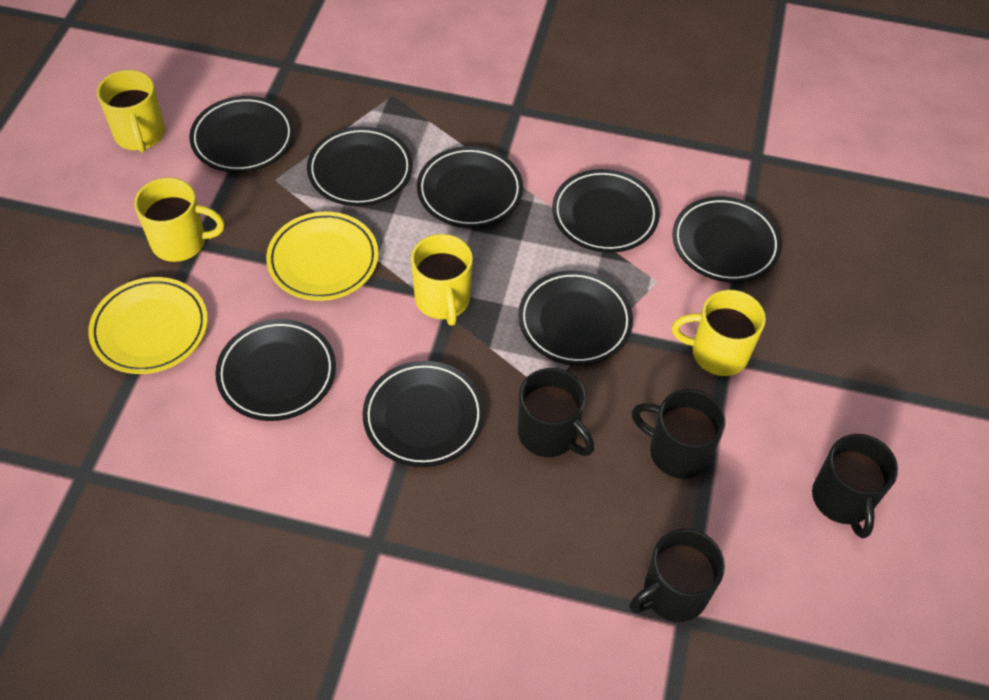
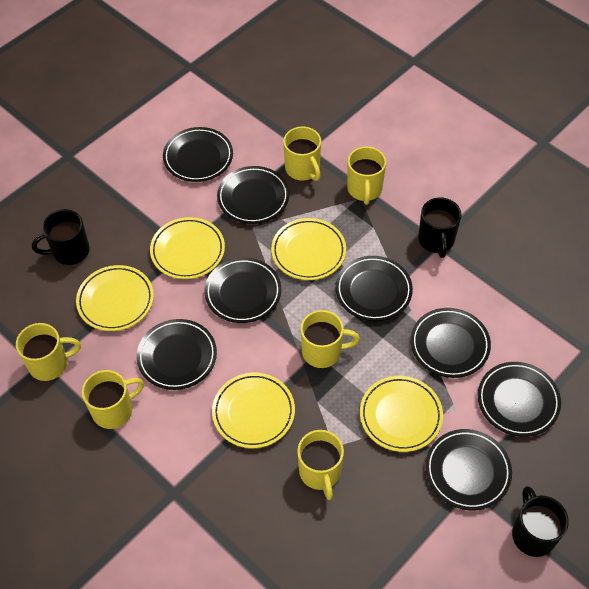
black mug: 4 -> 3
yellow mug: 4 -> 6
yellow plate: 2 -> 5

